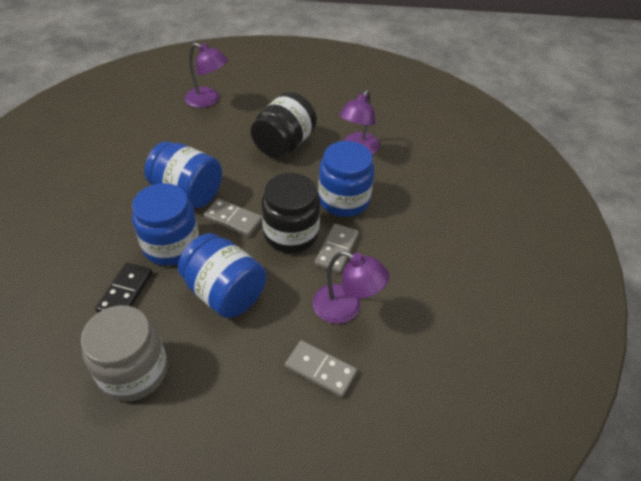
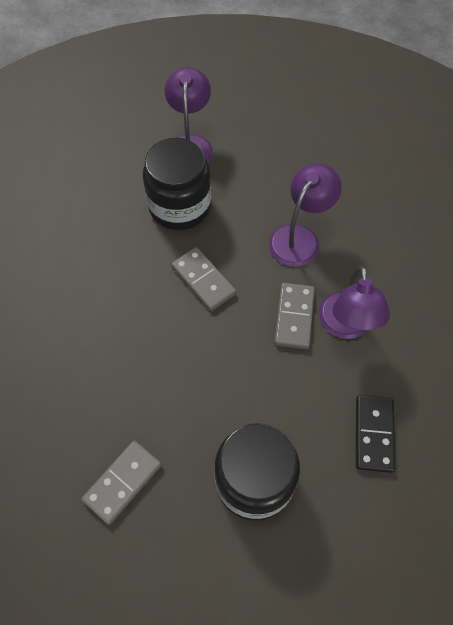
blue jar: 4 -> 0
grey jar: 1 -> 0

